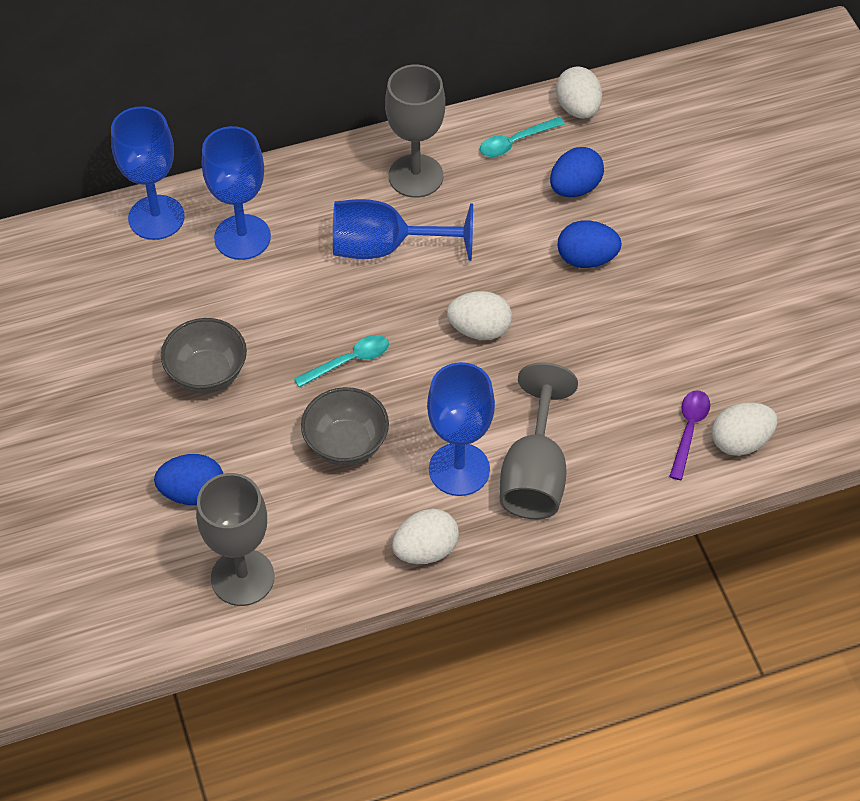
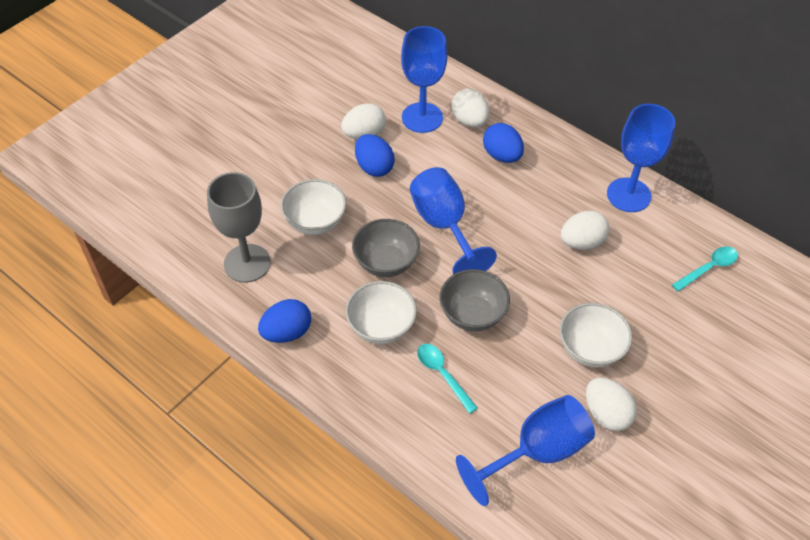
grey goblet: 3 -> 1
purple spoon: 1 -> 0
white bowl: 0 -> 3

